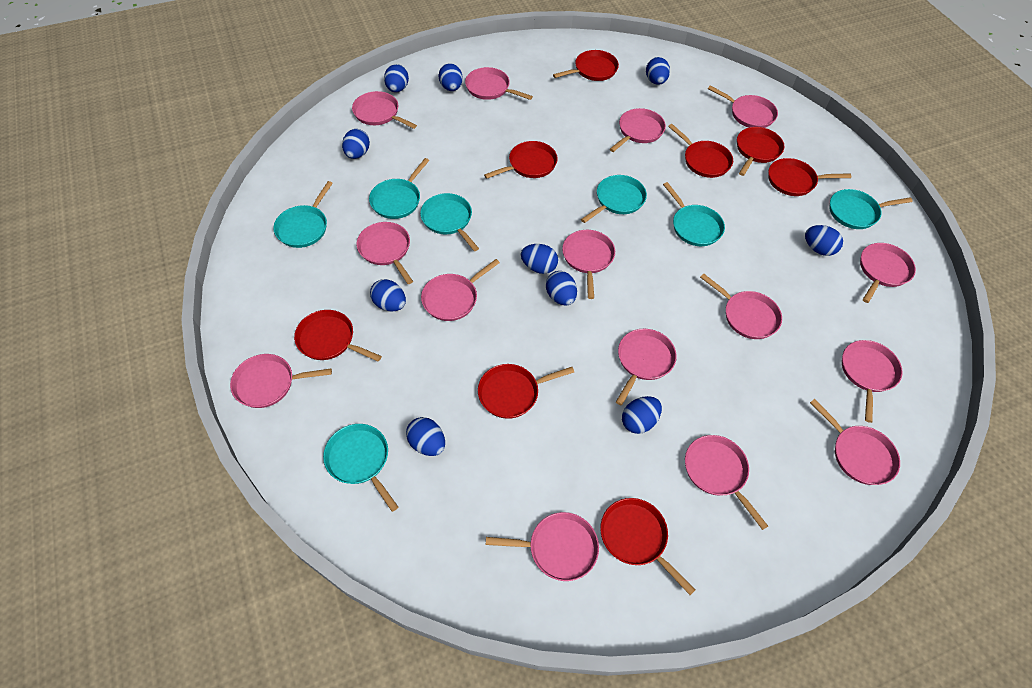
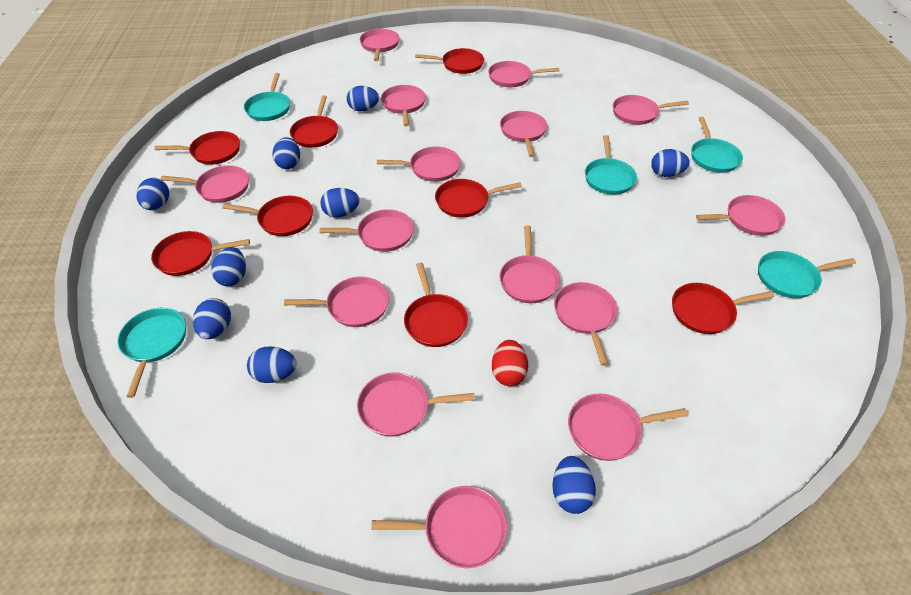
blue egg: 10 -> 9
red egg: 0 -> 1
turquoise pan: 7 -> 5

